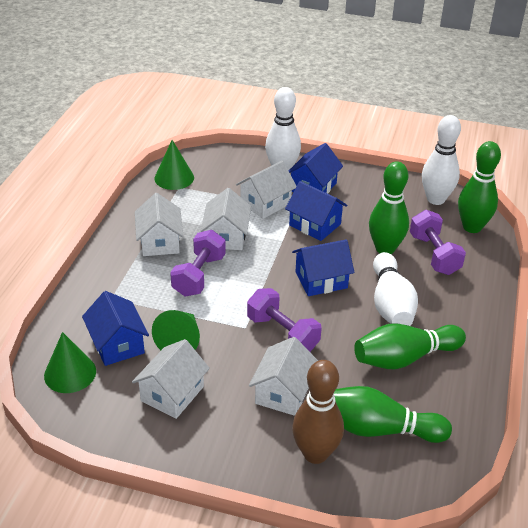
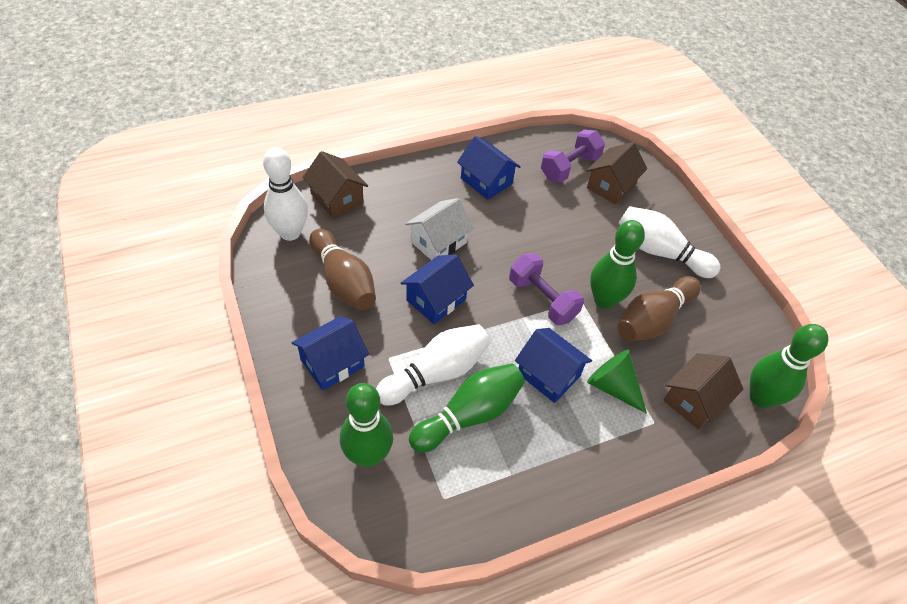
brown bowling pin: 1 -> 2
brown house: 0 -> 3
green cone: 3 -> 1
purple dumbbell: 3 -> 2
white house: 5 -> 1

